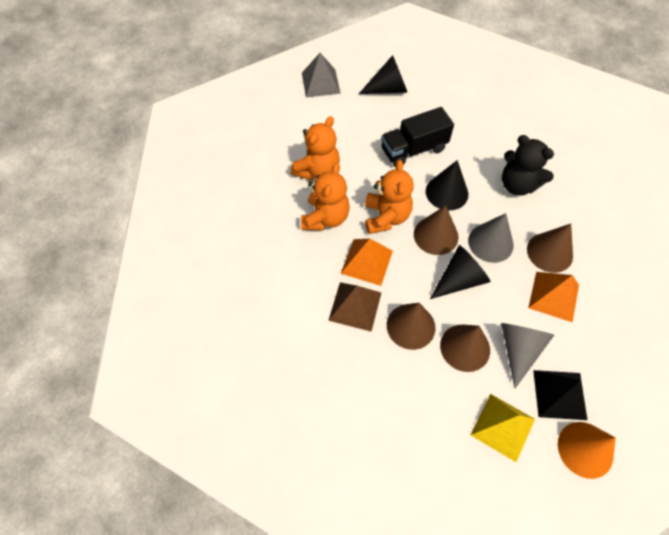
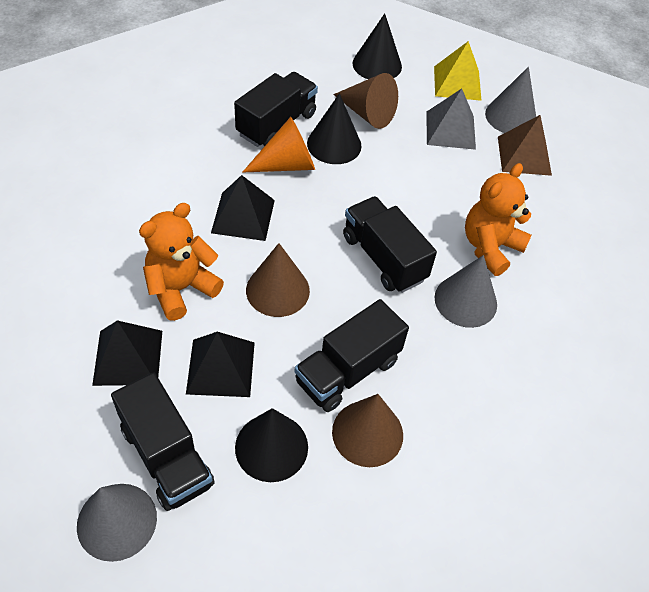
black pyramid: 1 -> 3
black teddy bear: 1 -> 0
black truck: 1 -> 4
brown cone: 4 -> 3
grey cone: 2 -> 3
orange pyramid: 2 -> 0
orange teddy bear: 3 -> 2

